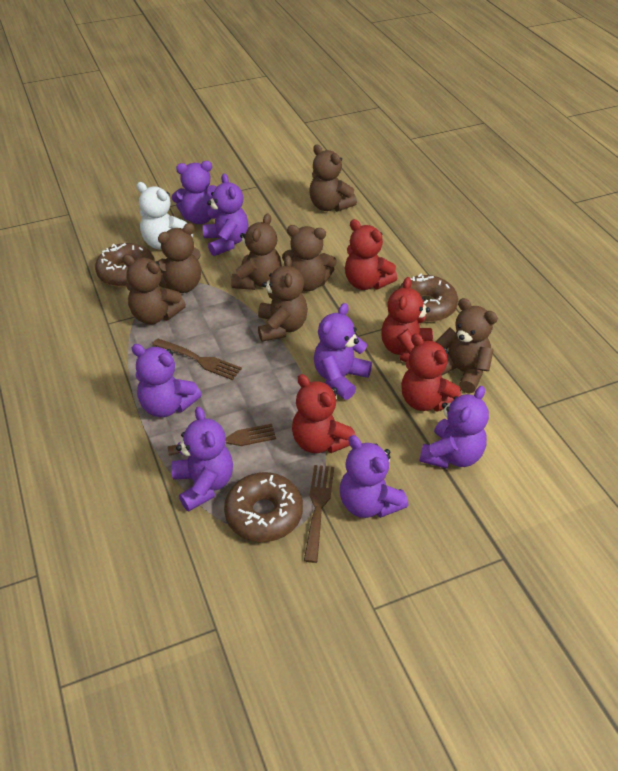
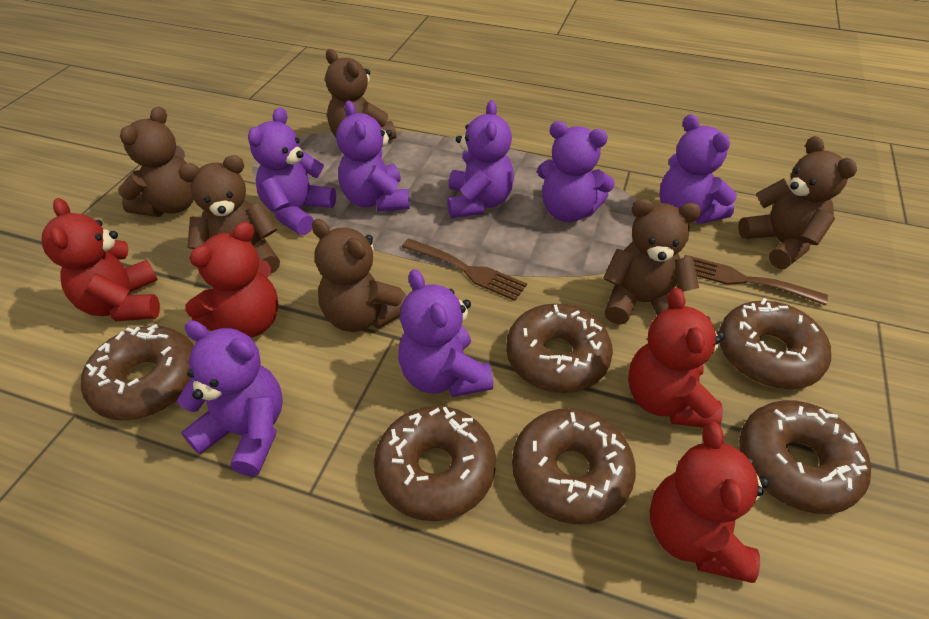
brown donut: 3 -> 6
brown fork: 3 -> 2
brown teddy bear: 7 -> 6
white teddy bear: 1 -> 0

